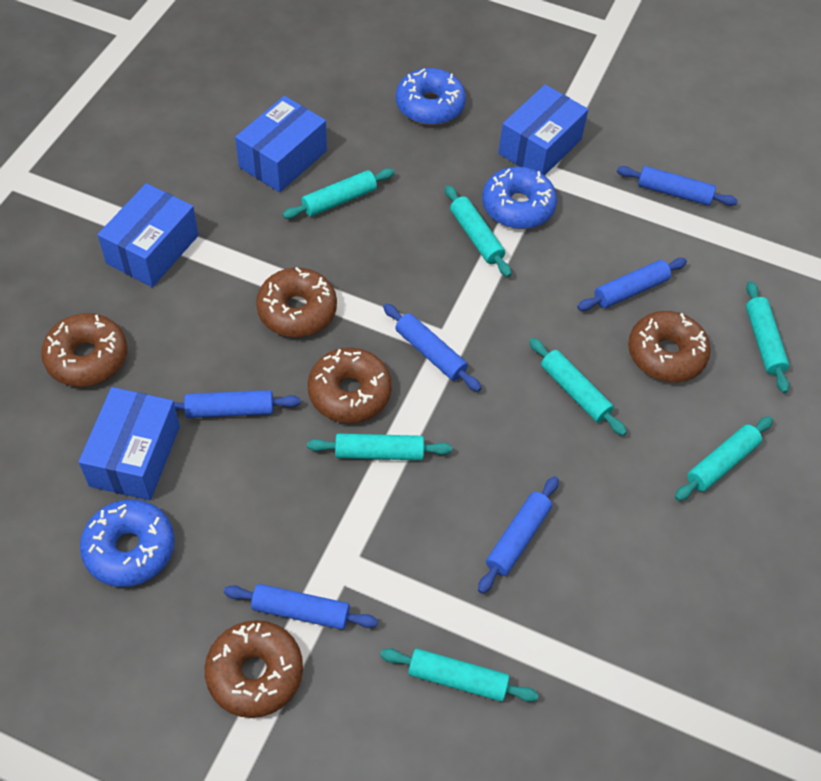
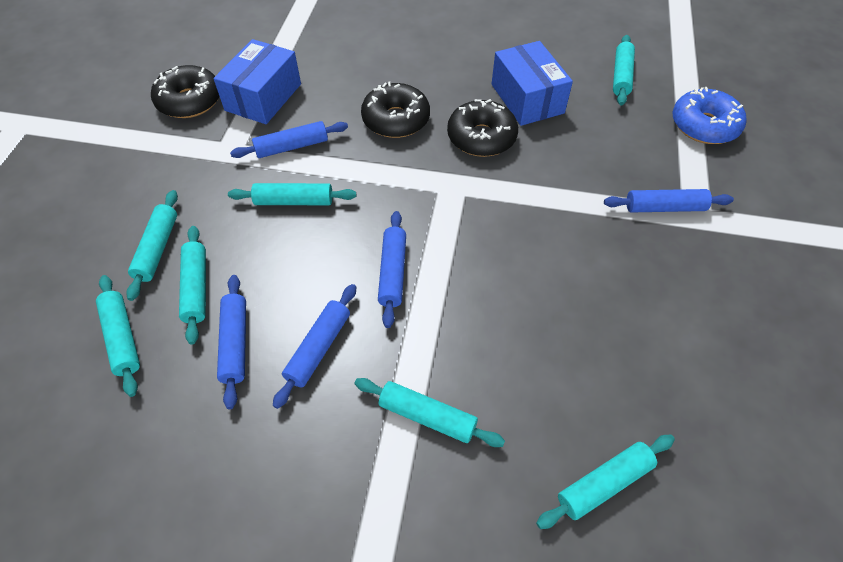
black donut: 0 -> 3
blue box: 4 -> 2
blue donut: 3 -> 1
blue rolling pin: 6 -> 5
brown donut: 5 -> 0

